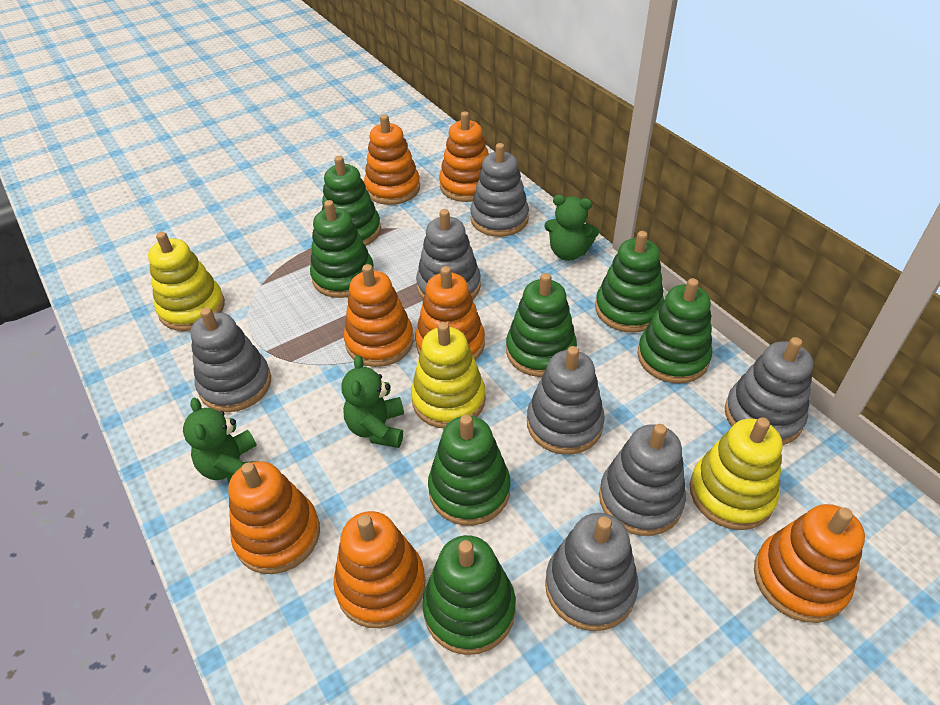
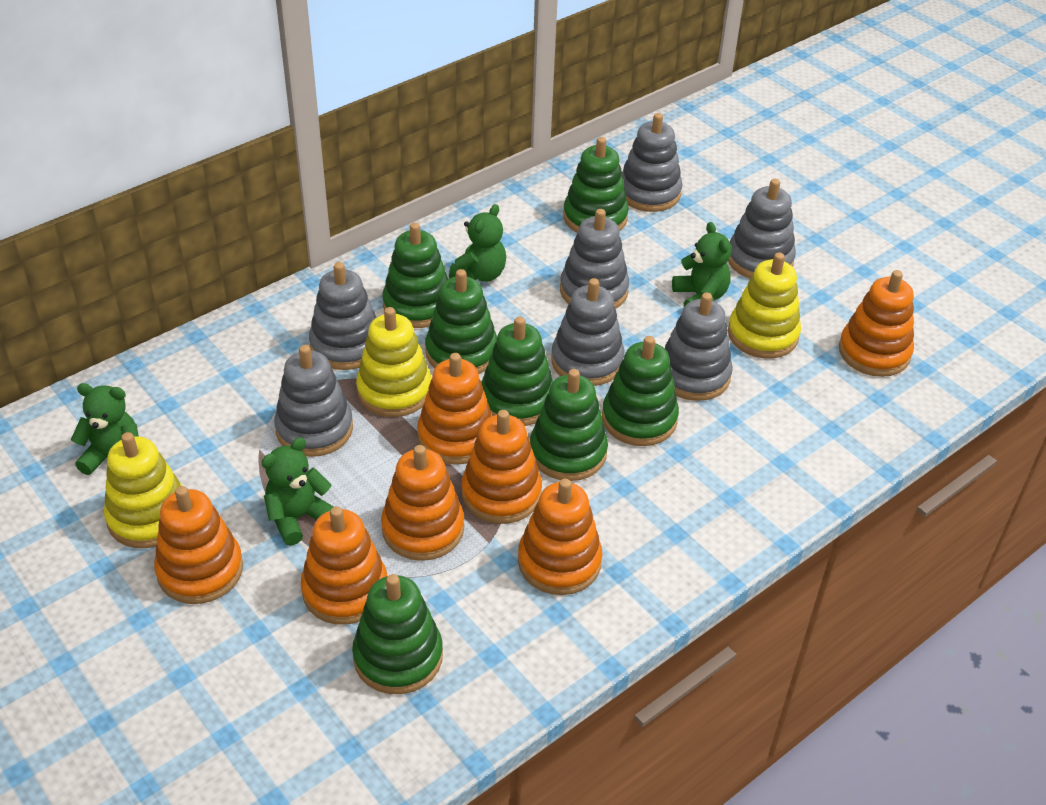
green teddy bear: 3 -> 4

